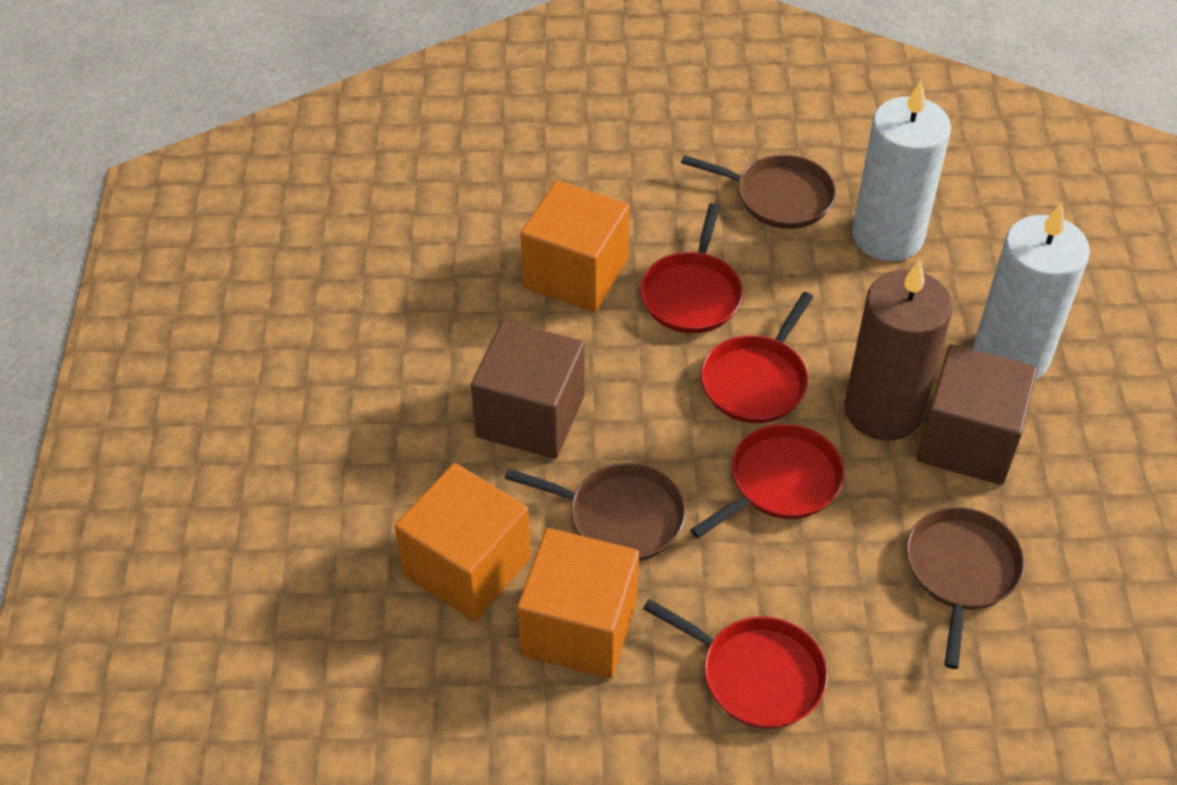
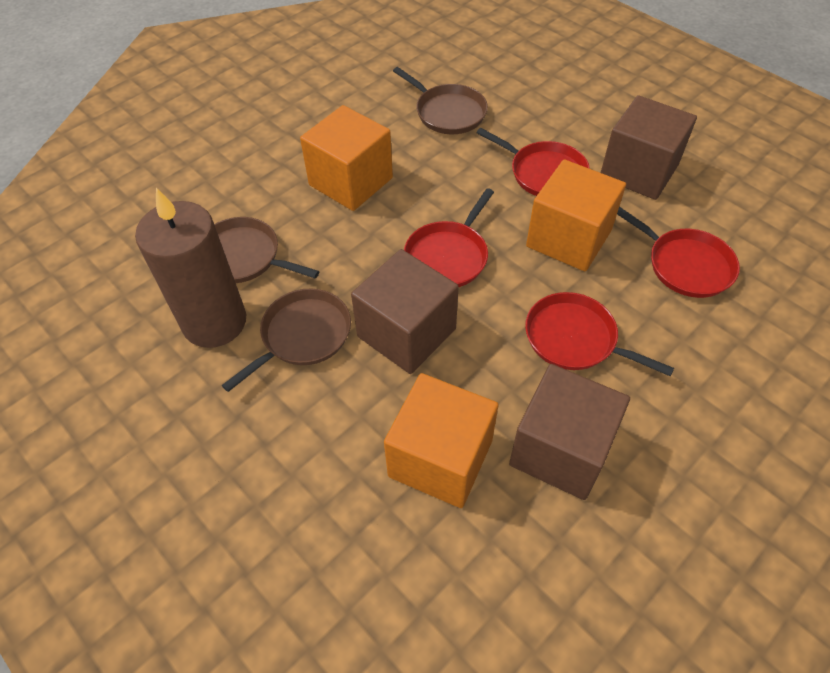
brown cube: 2 -> 3
white candle: 2 -> 0

